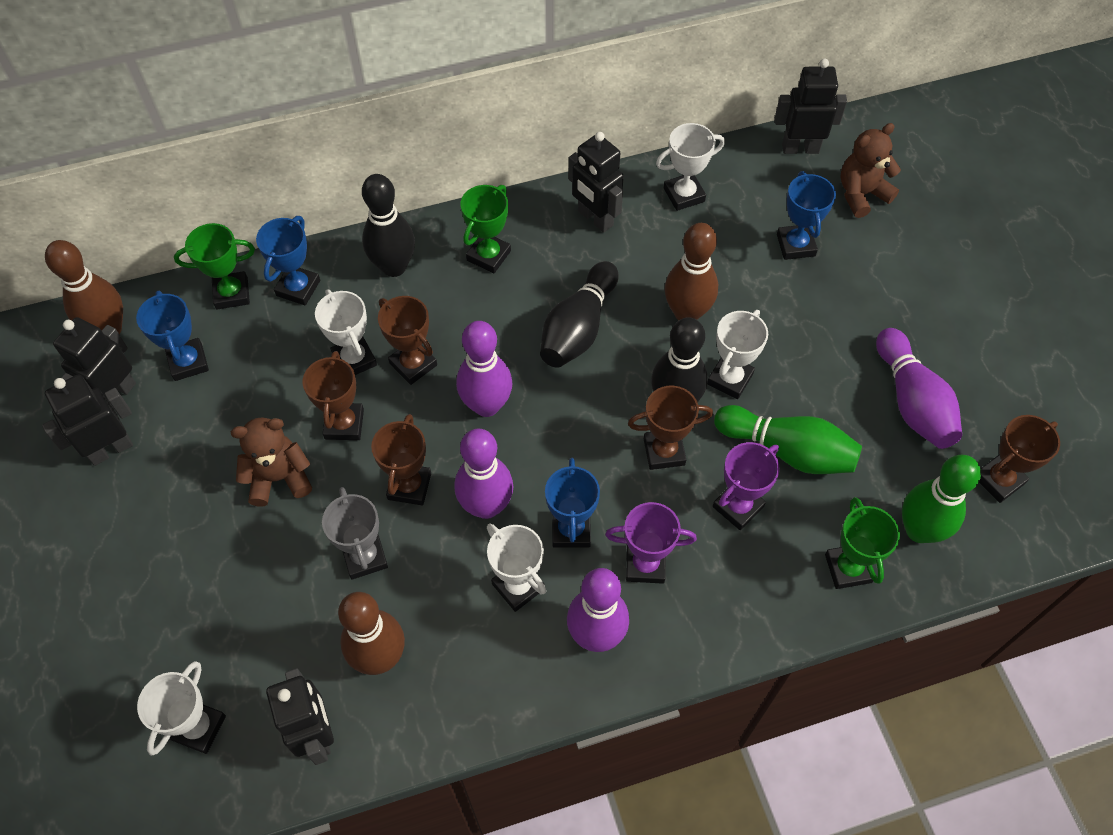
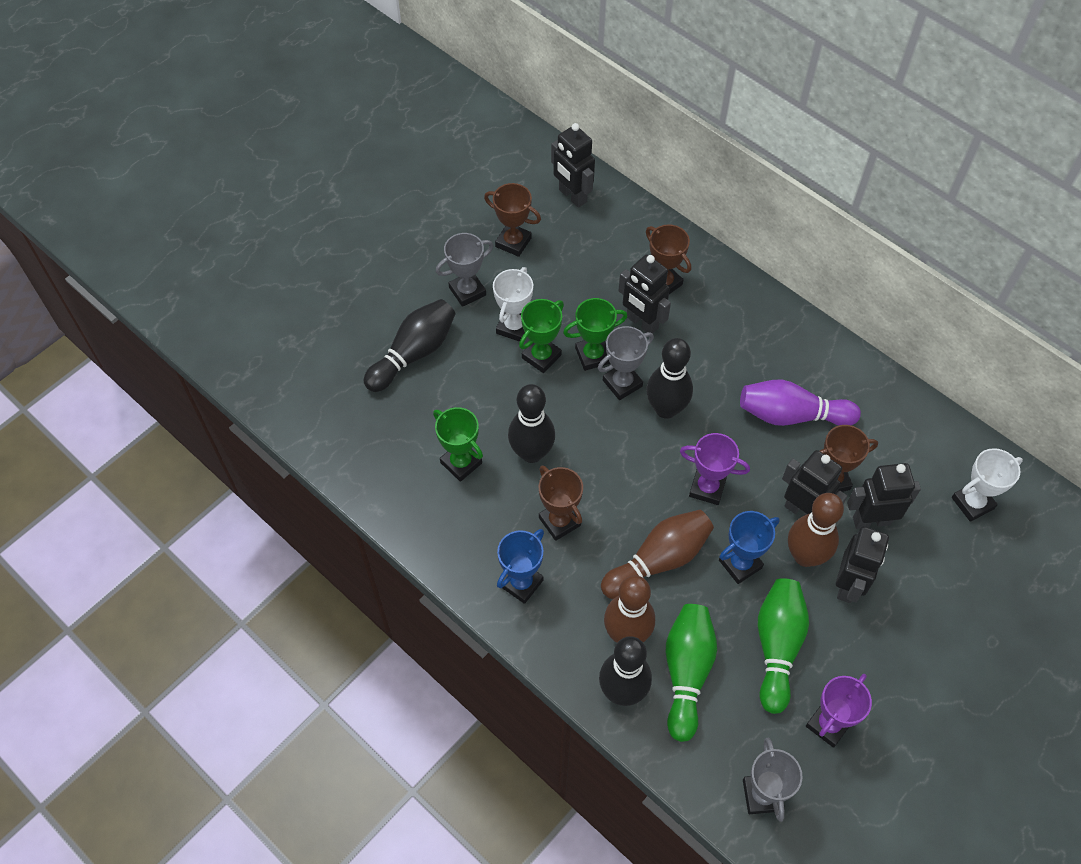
black bowling pin: 3 -> 4
blue trophy: 4 -> 2
brown teddy bear: 2 -> 0
brown trophy: 5 -> 4
grey trophy: 1 -> 3
purple bowling pin: 4 -> 1
white trophy: 5 -> 2

